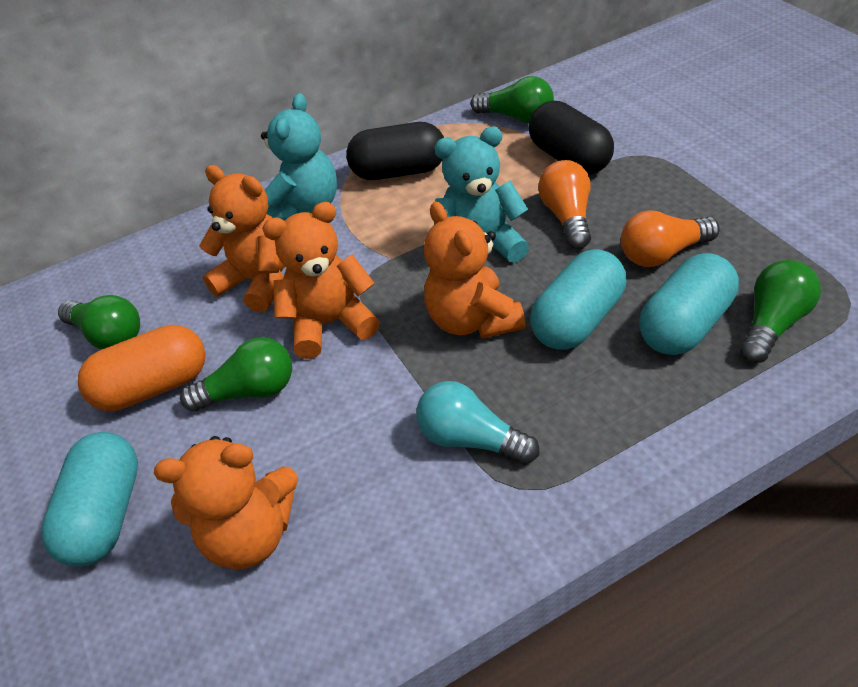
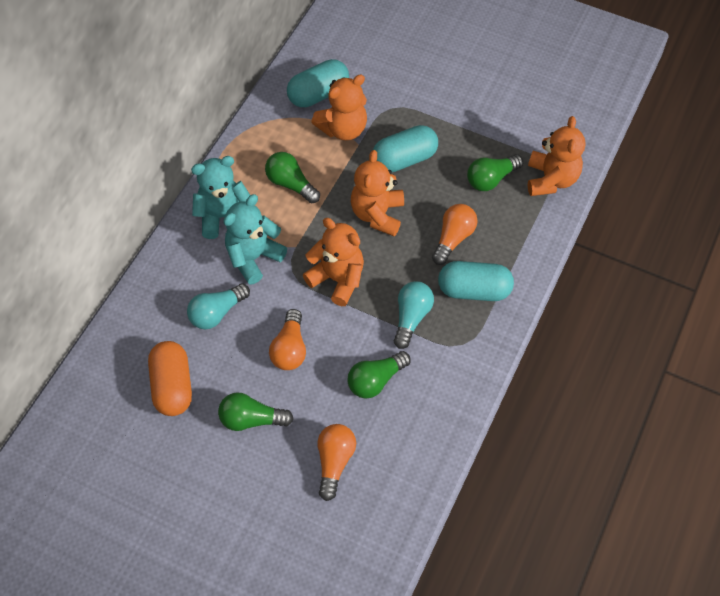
black capsule: 2 -> 0
orange light bulb: 2 -> 3
turquoise light bulb: 1 -> 2

